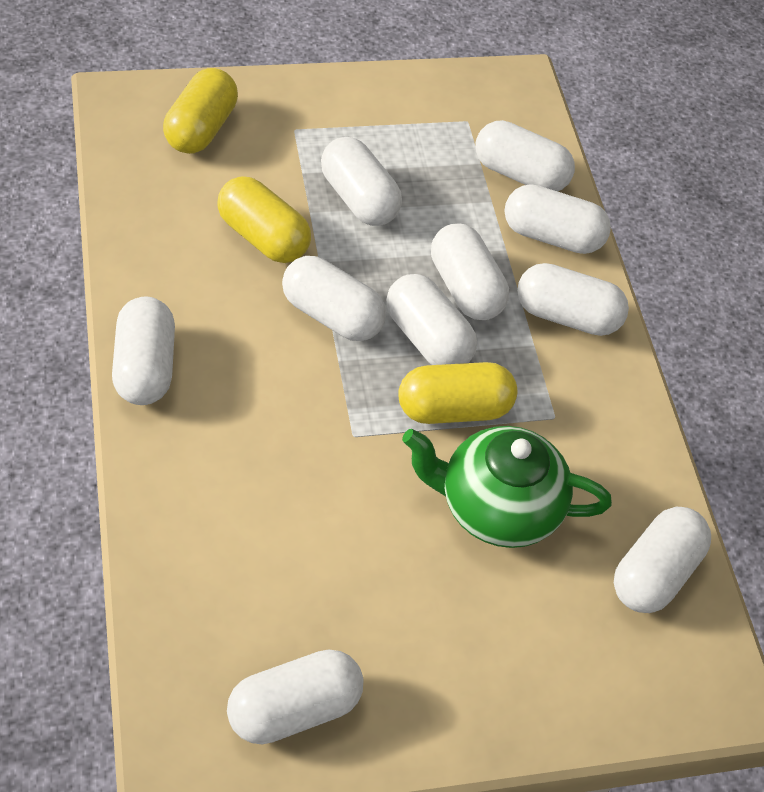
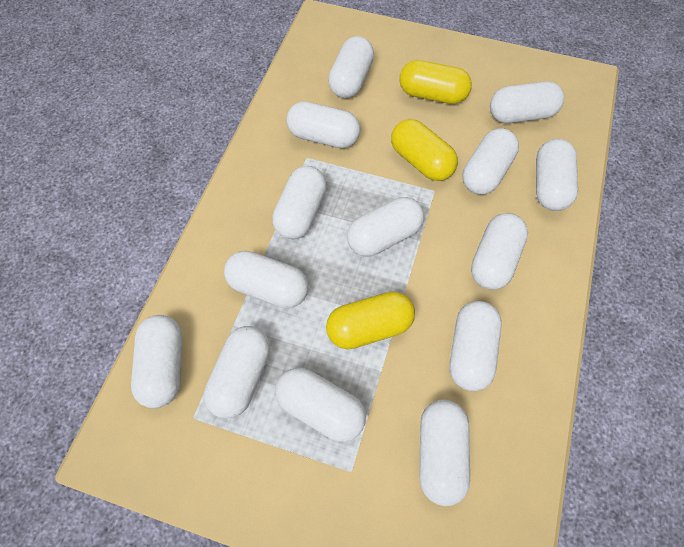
green teapot: 1 -> 0
white capsule: 10 -> 14

